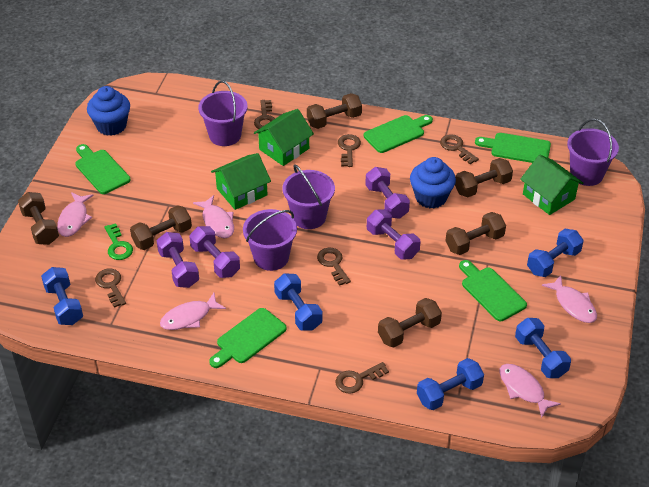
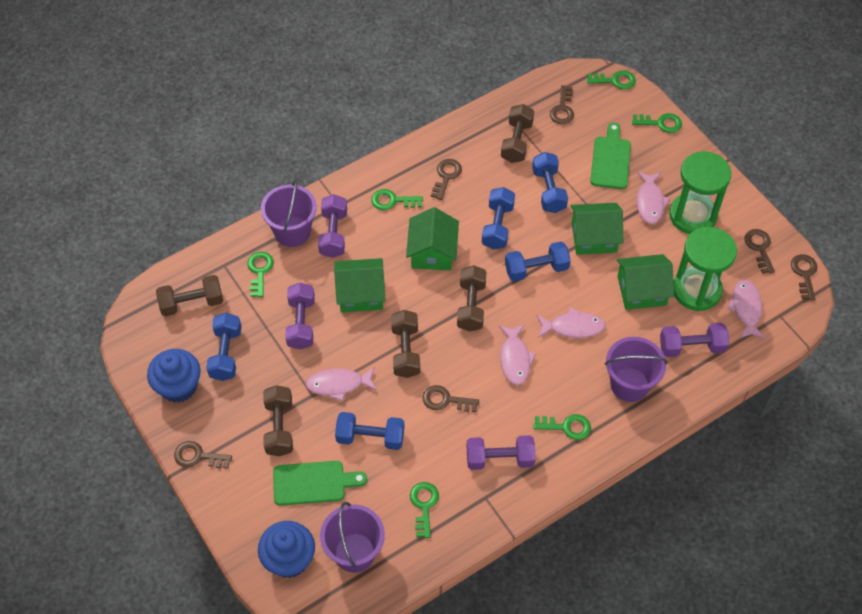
brown dumbbell: 6 -> 5
green cutting board: 5 -> 2
green hourglass: 0 -> 2
green house: 3 -> 4
green key: 1 -> 6
purple bucket: 4 -> 3

